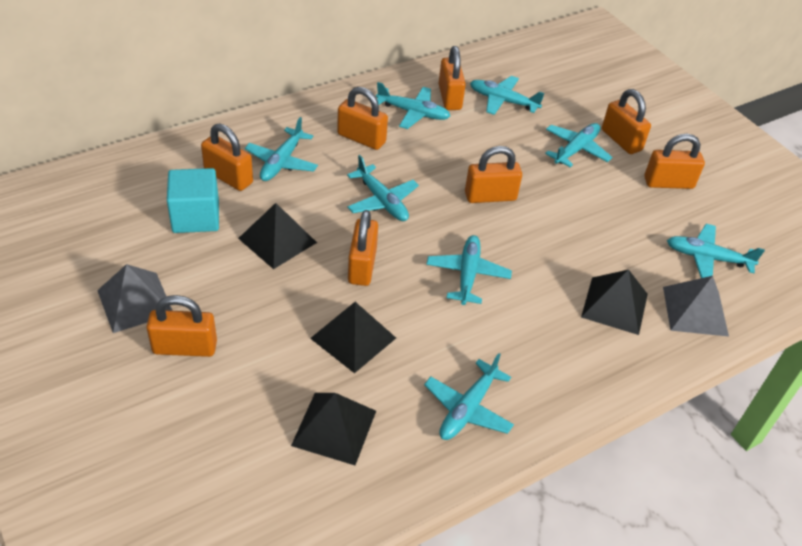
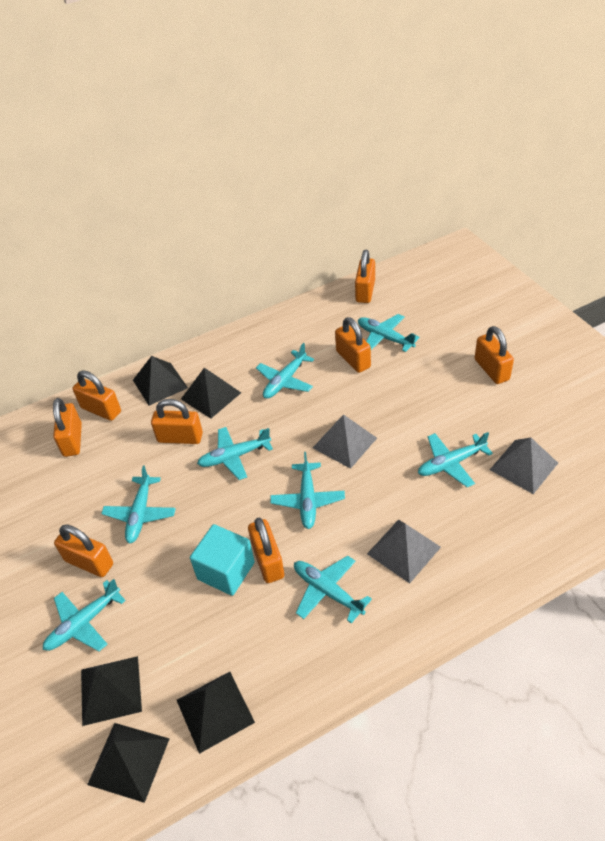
black pyramid: 4 -> 5
grey pyramid: 2 -> 3

